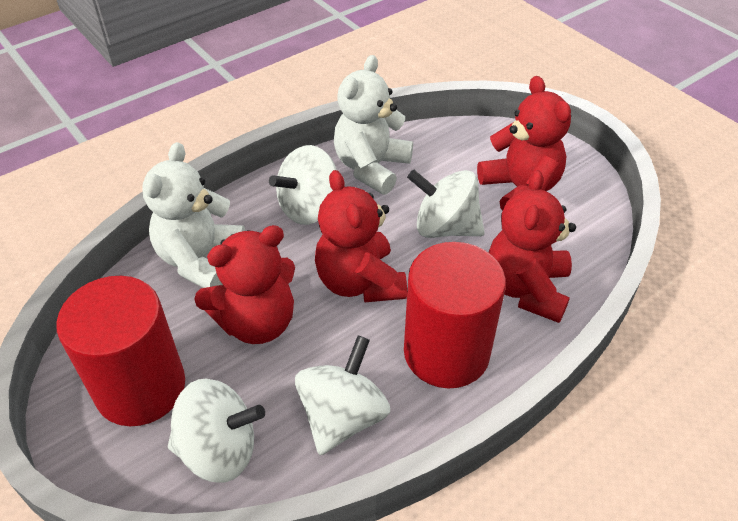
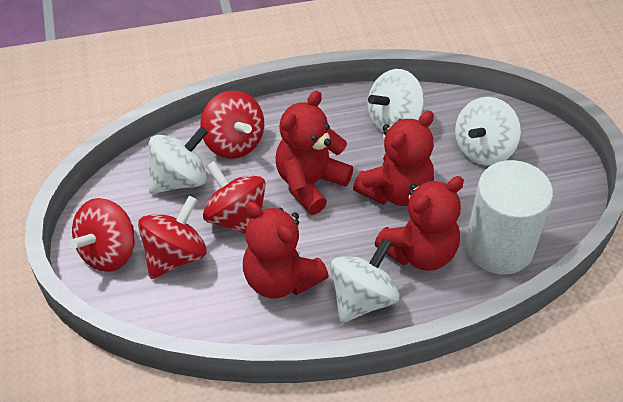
red cylinder: 2 -> 0
red spinning top: 0 -> 4
white cylinder: 0 -> 1
white teddy bear: 2 -> 0

